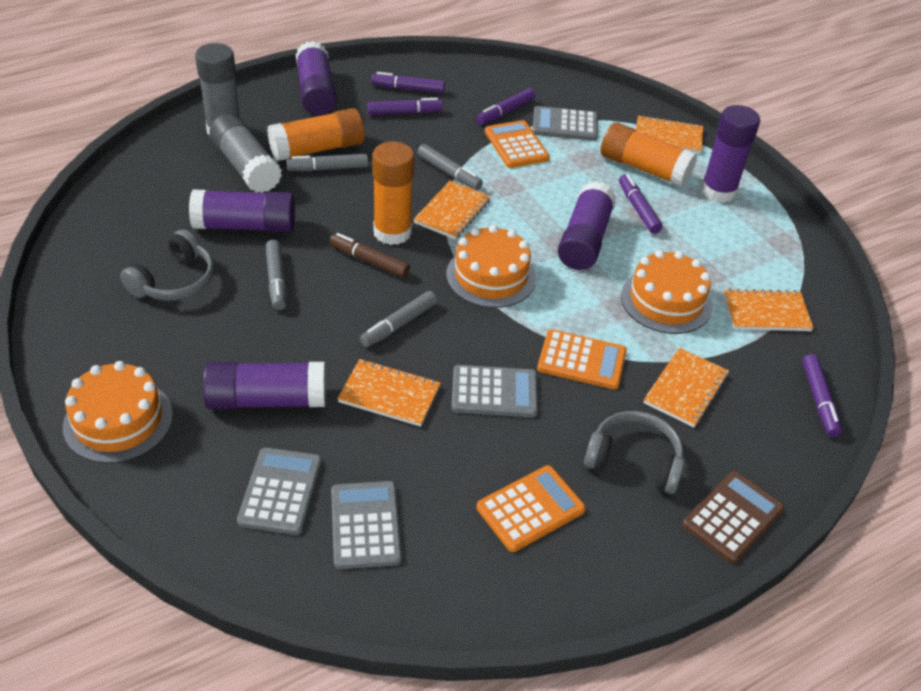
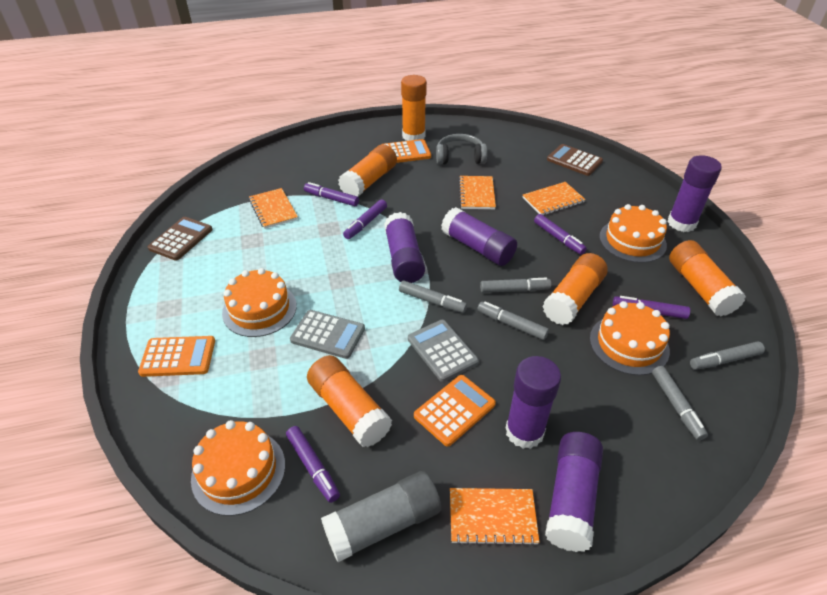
brown calculator: 1 -> 2
brown marker: 1 -> 0
grey calculator: 4 -> 2
grey glue stick: 2 -> 1
grey headphones: 2 -> 1
grey marker: 4 -> 5
orange cake: 3 -> 4
orange glue stick: 3 -> 5
orange notebook: 5 -> 4

